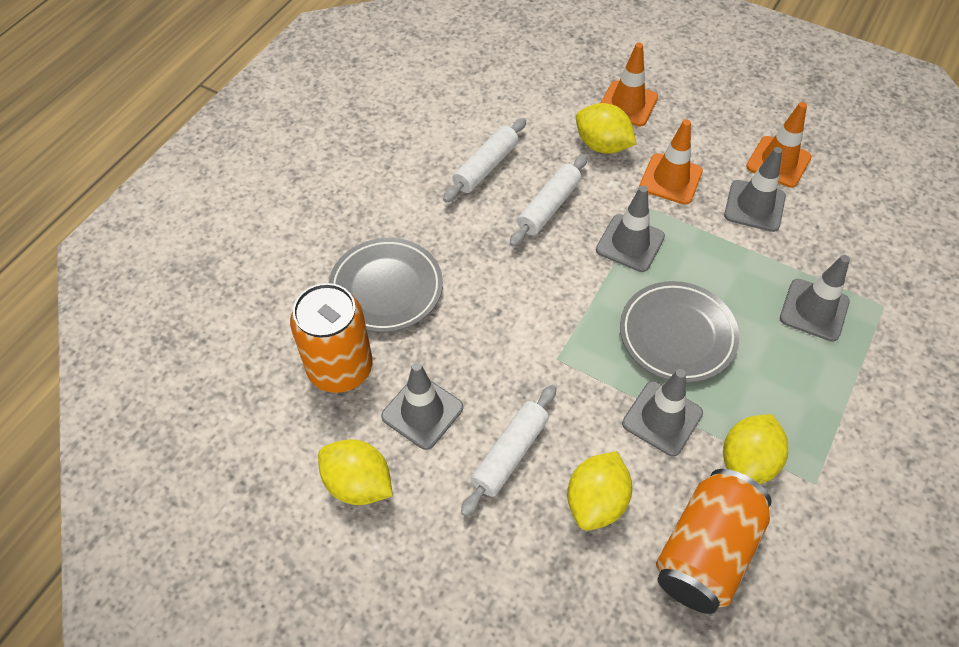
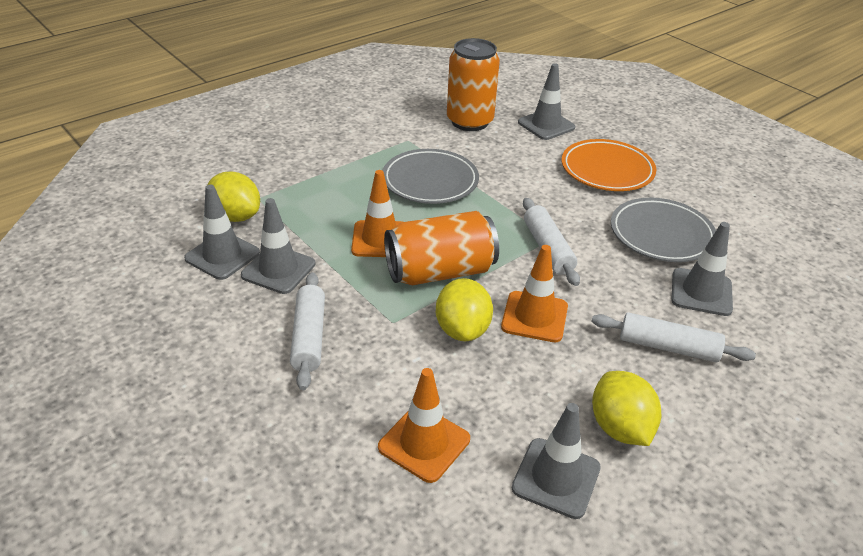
orange plate: 0 -> 1
yellow lemon: 4 -> 3

